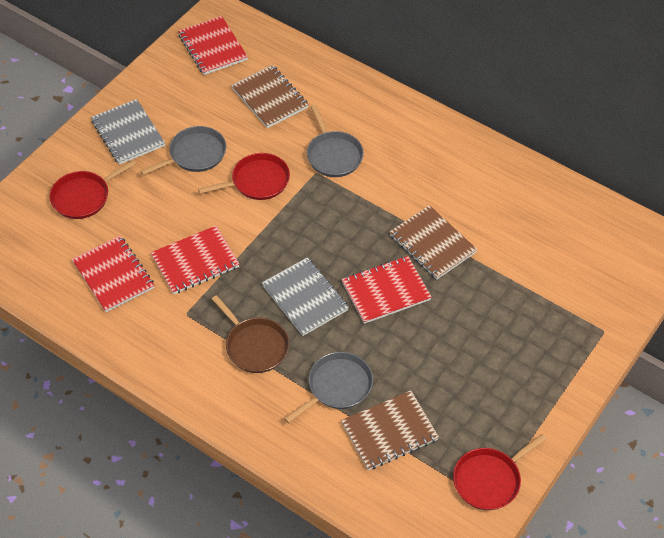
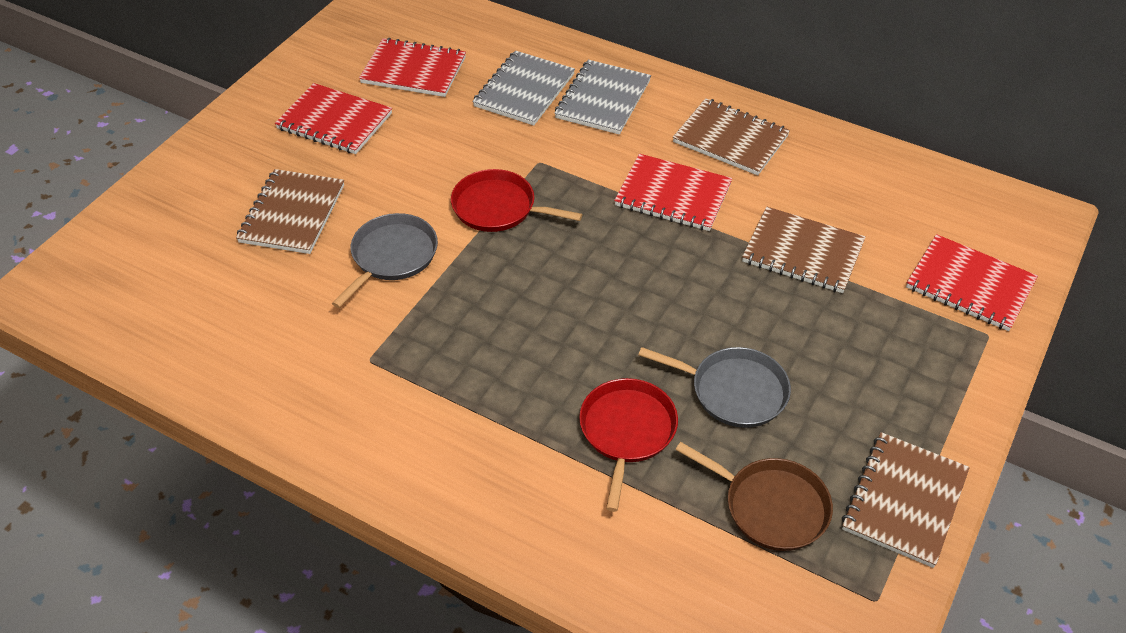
brown notebook: 3 -> 4
grey pan: 3 -> 2
red pan: 3 -> 2

